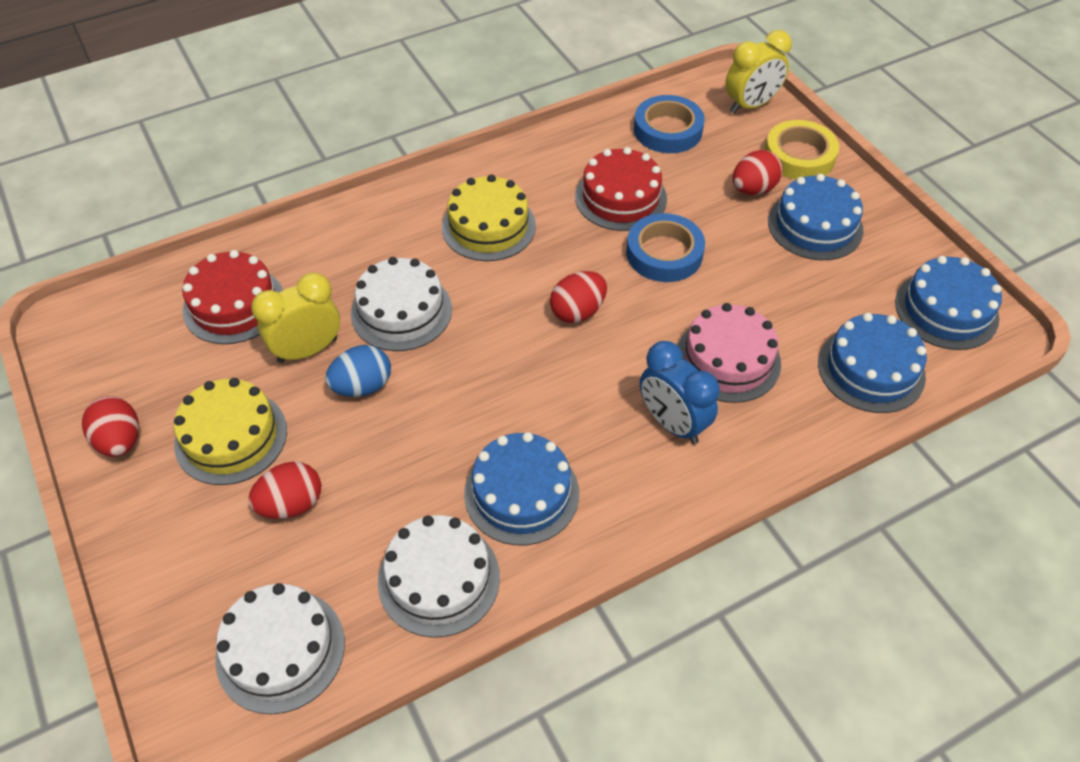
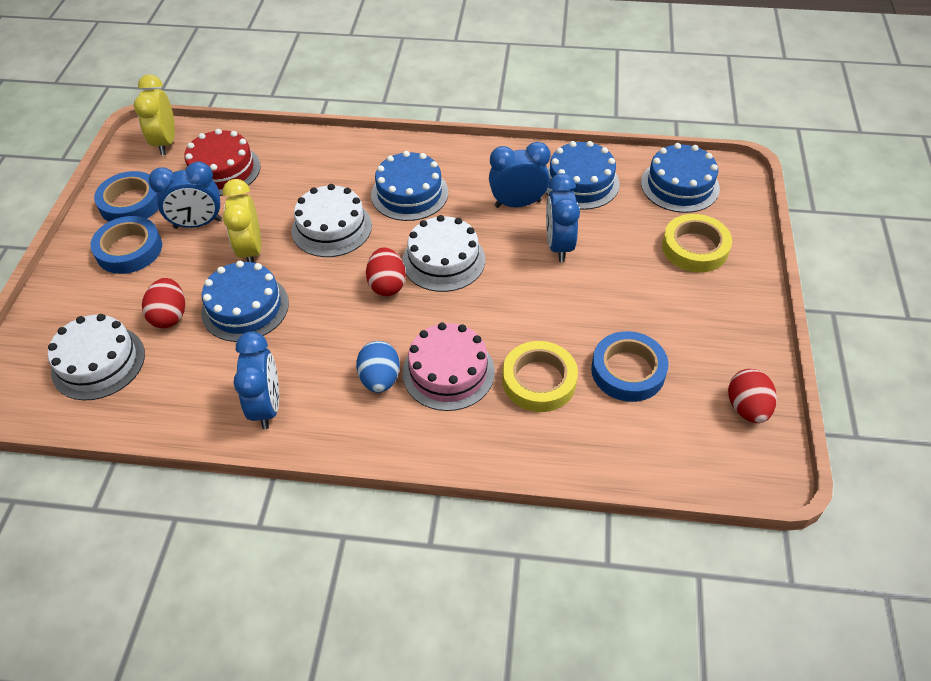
blue clock: 1 -> 4
blue tape: 2 -> 3
red cake: 2 -> 1
red egg: 4 -> 3
yellow cake: 2 -> 0
yellow tape: 1 -> 2

